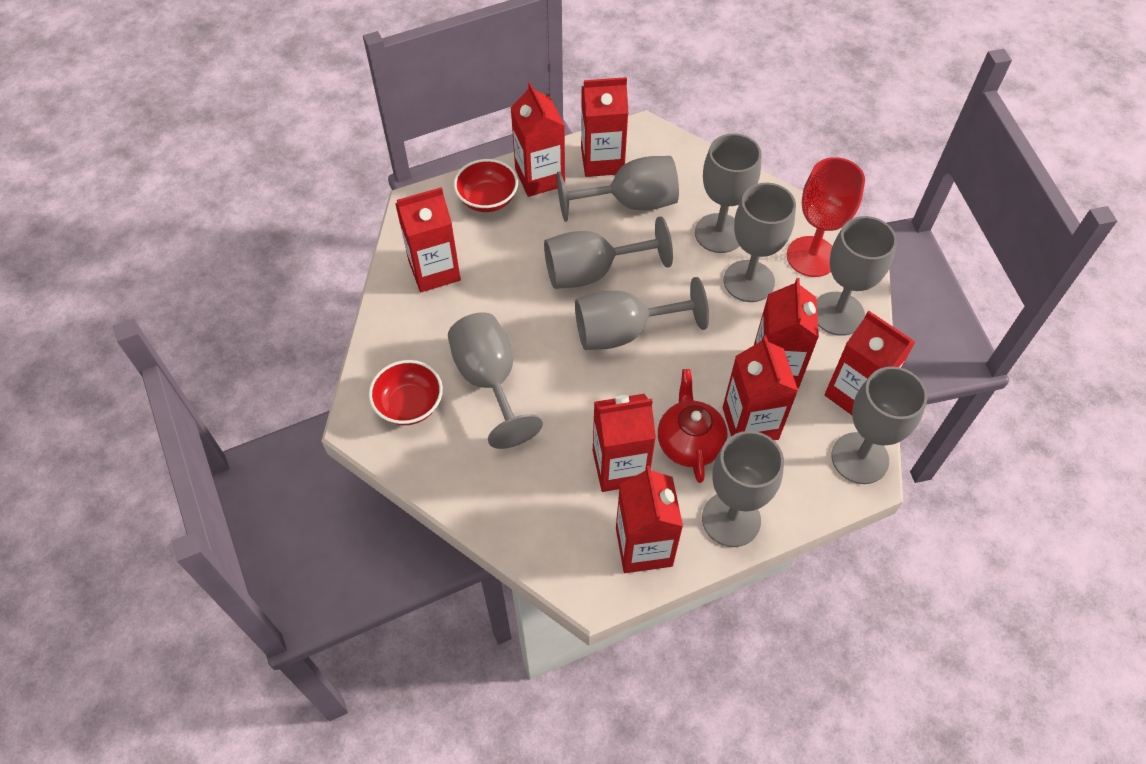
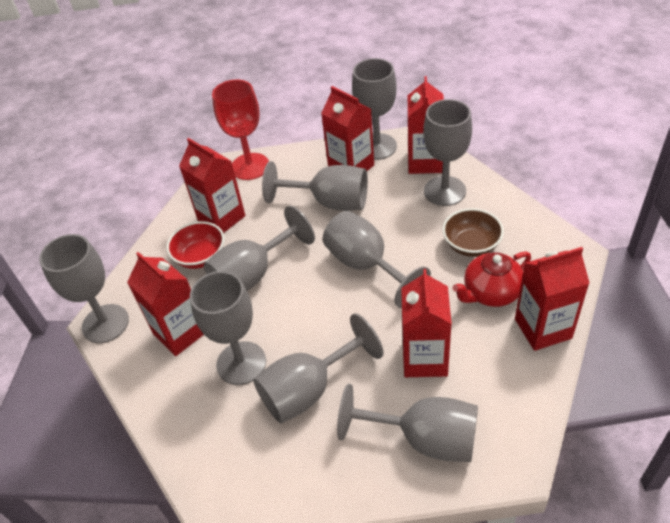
brown bowl: 0 -> 1
red bowl: 2 -> 1
red carton: 8 -> 6

